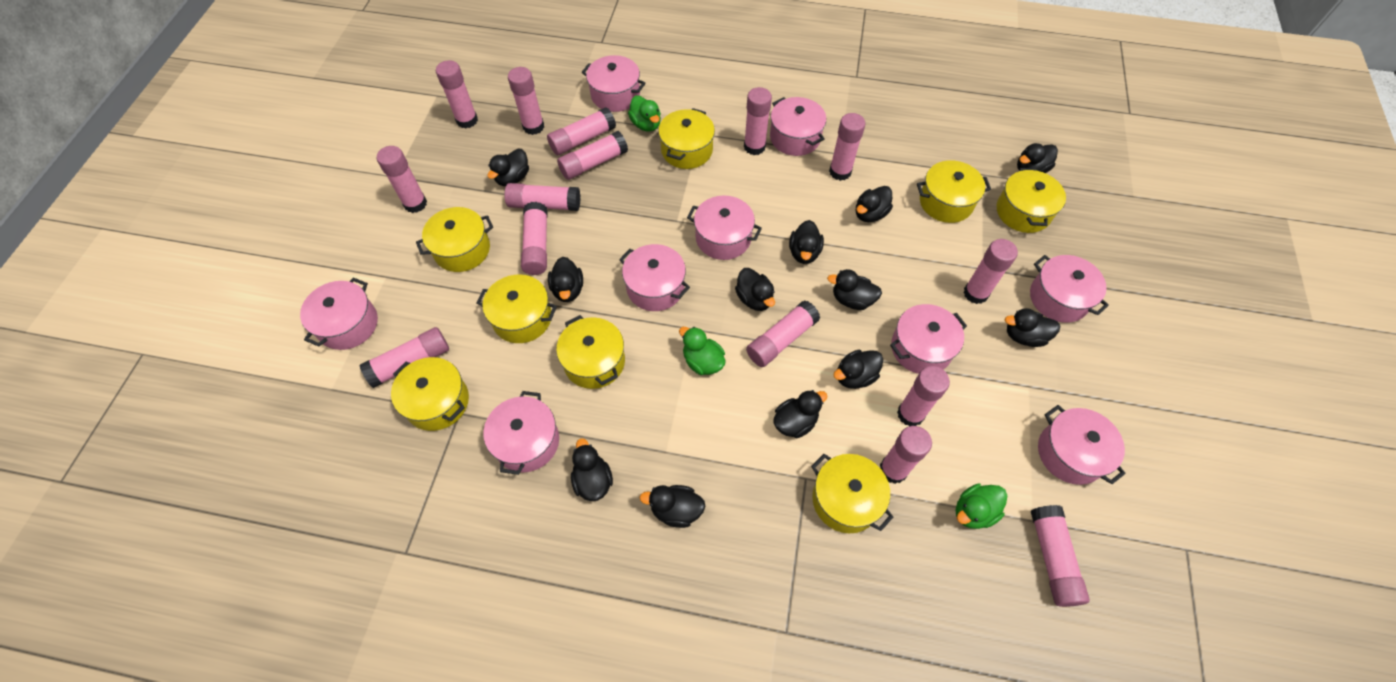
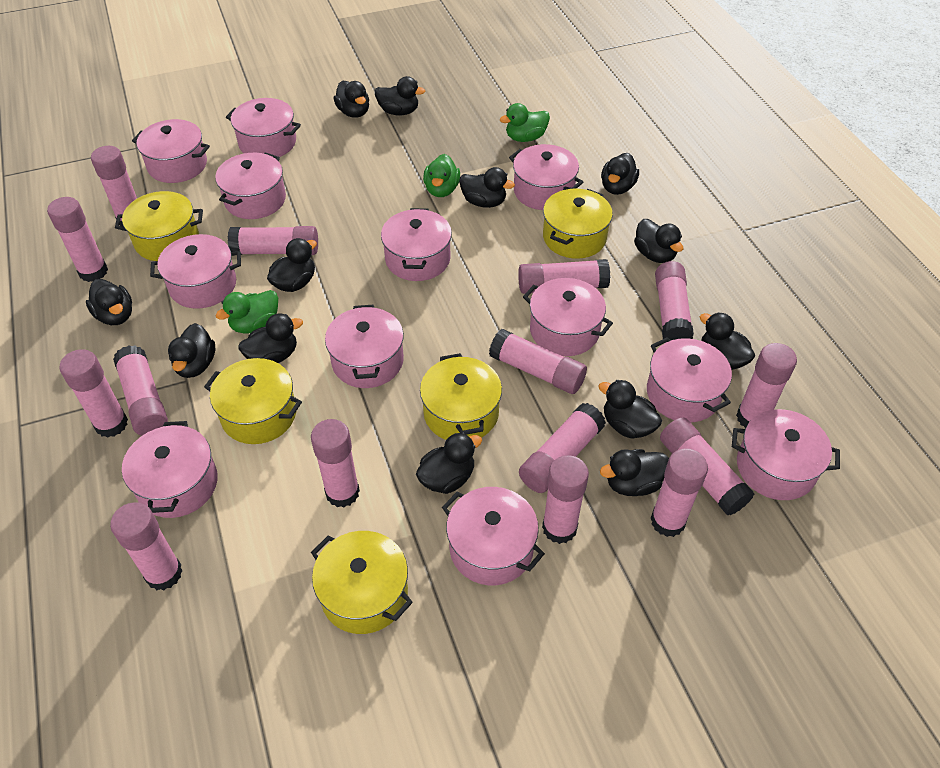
black duck: 12 -> 13
pink pot: 9 -> 12
yellow pot: 8 -> 5

